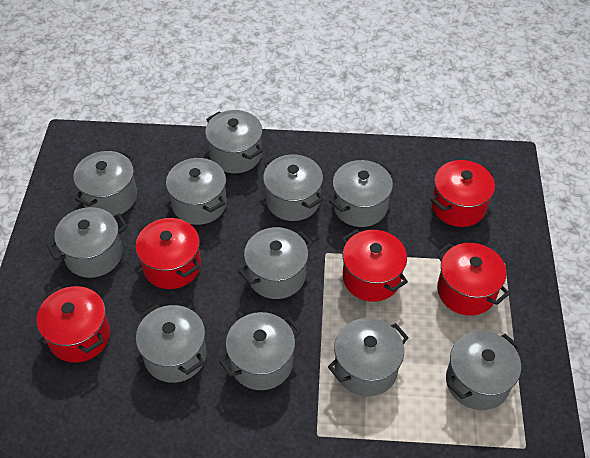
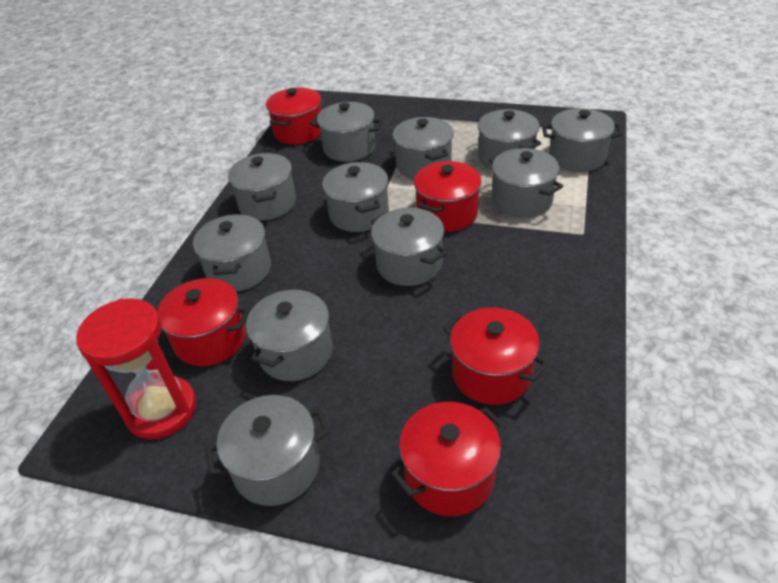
red hourglass: 0 -> 1

